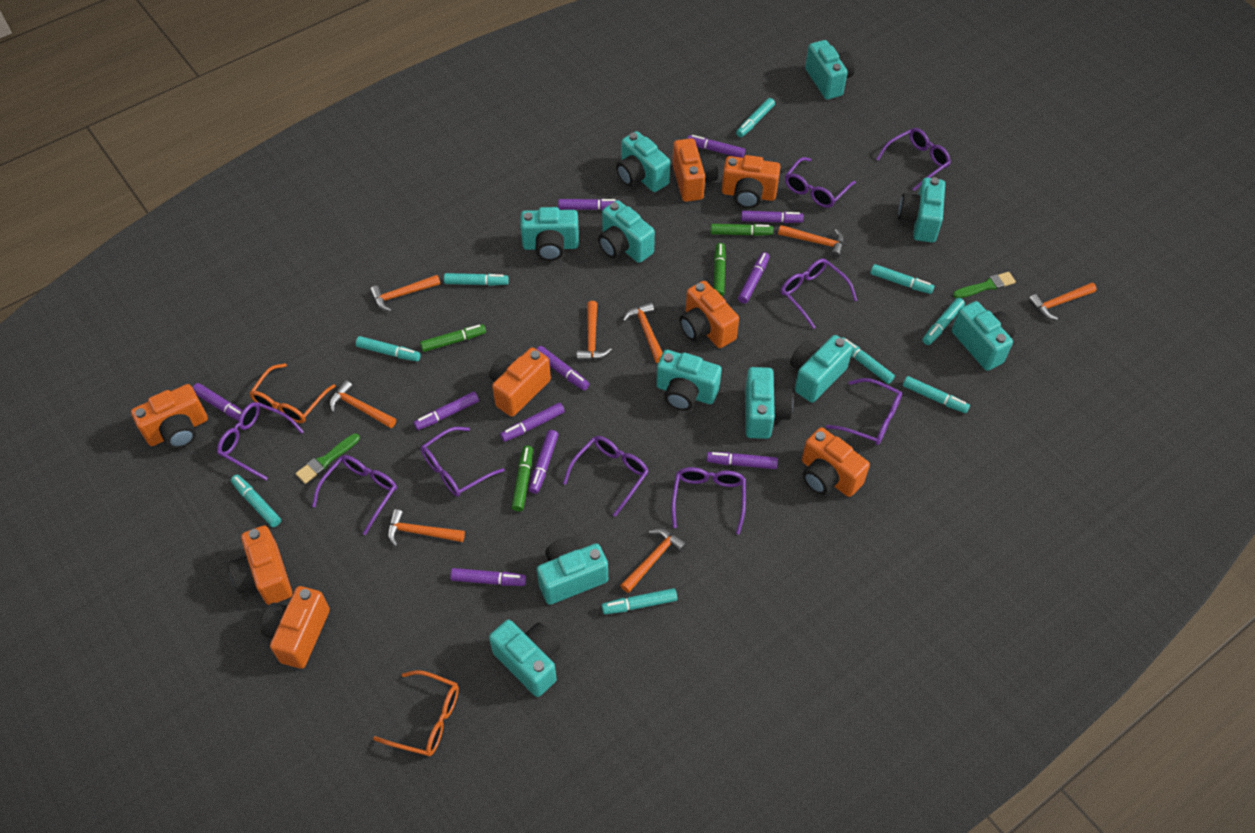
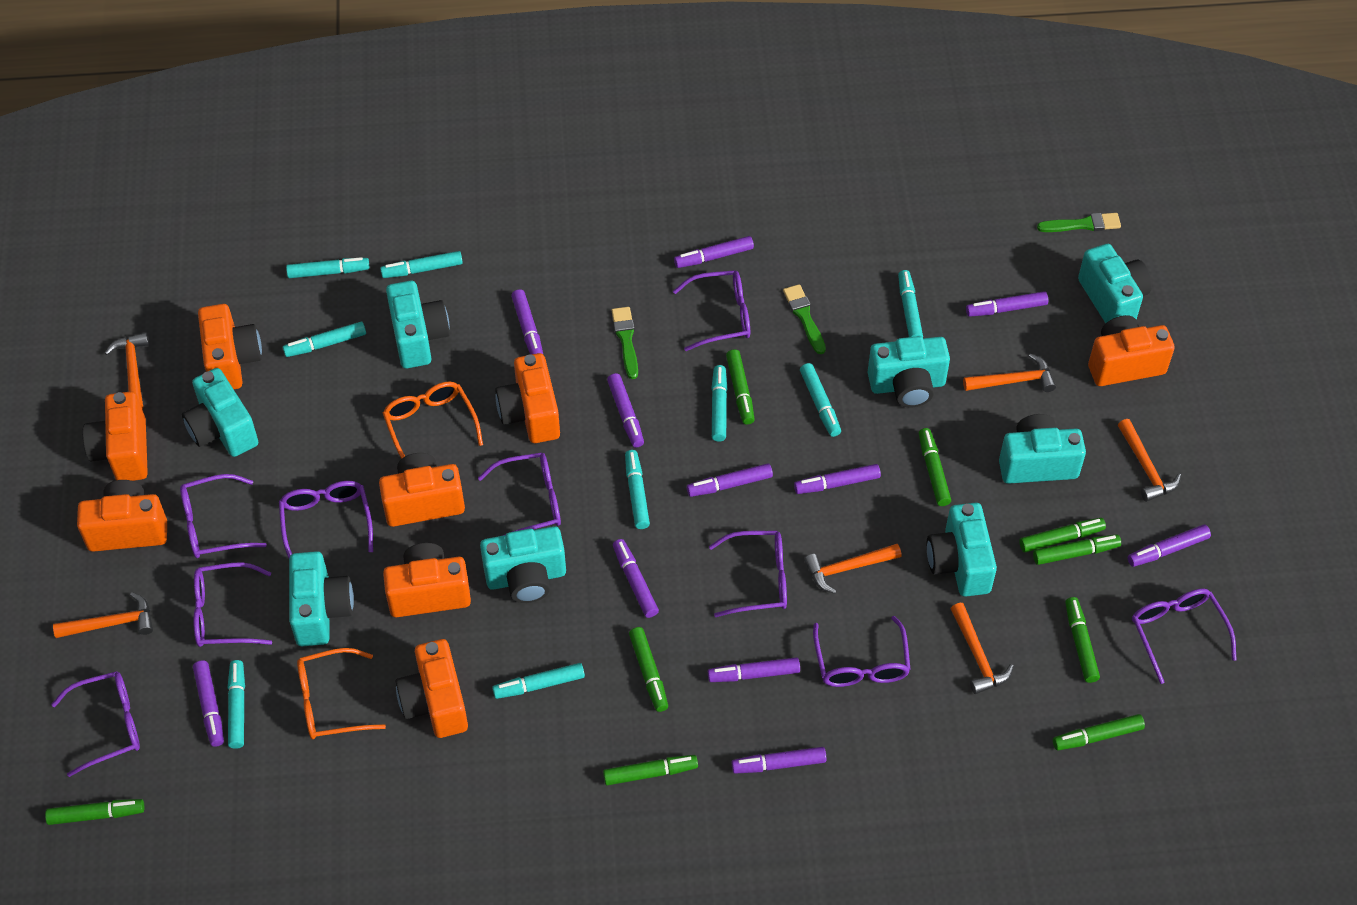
green brush: 2 -> 3
green marker: 4 -> 9
orange hammer: 8 -> 6
turquoise camera: 11 -> 8

